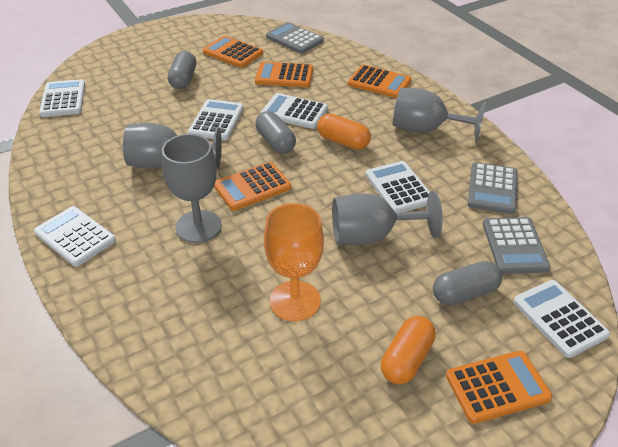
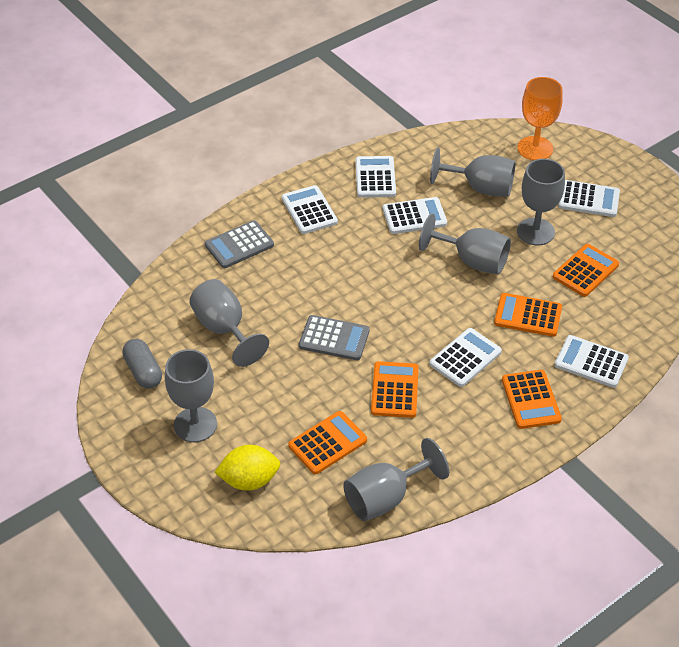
grey calculator: 3 -> 2
grey capsule: 3 -> 1
grey goblet: 4 -> 6
orange capsule: 2 -> 0
yellow lemon: 0 -> 1

